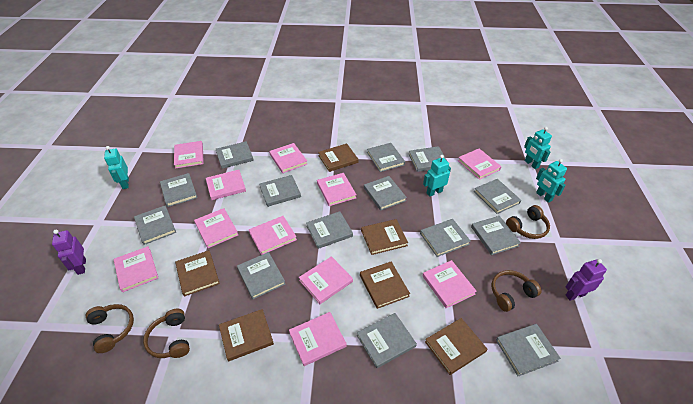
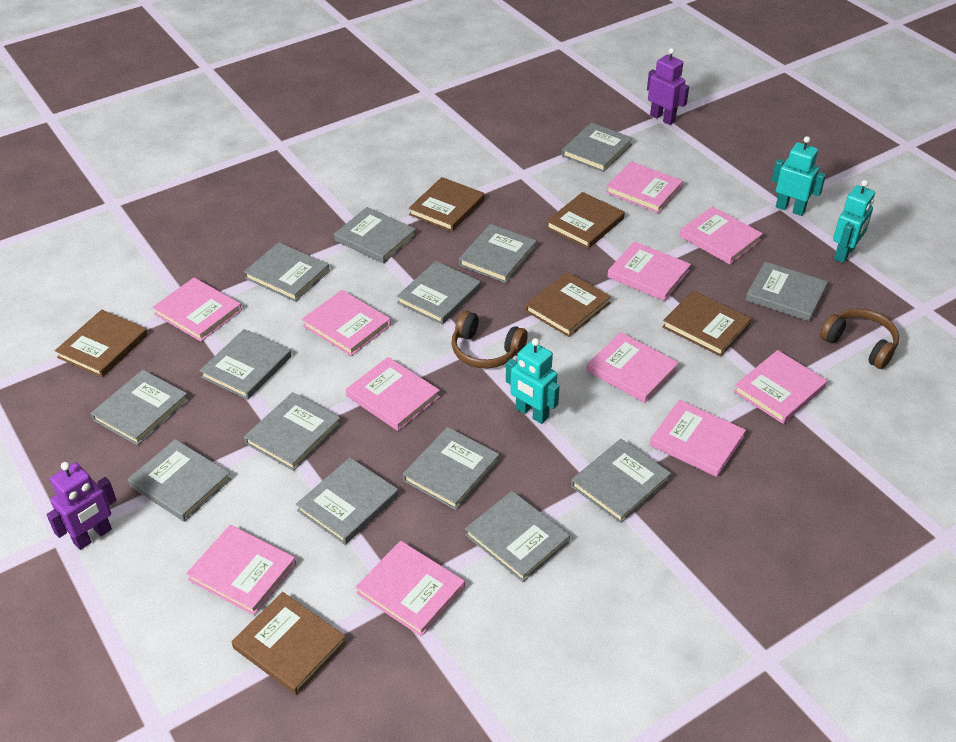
brown headphones: 4 -> 2
turquoise robot: 4 -> 3

